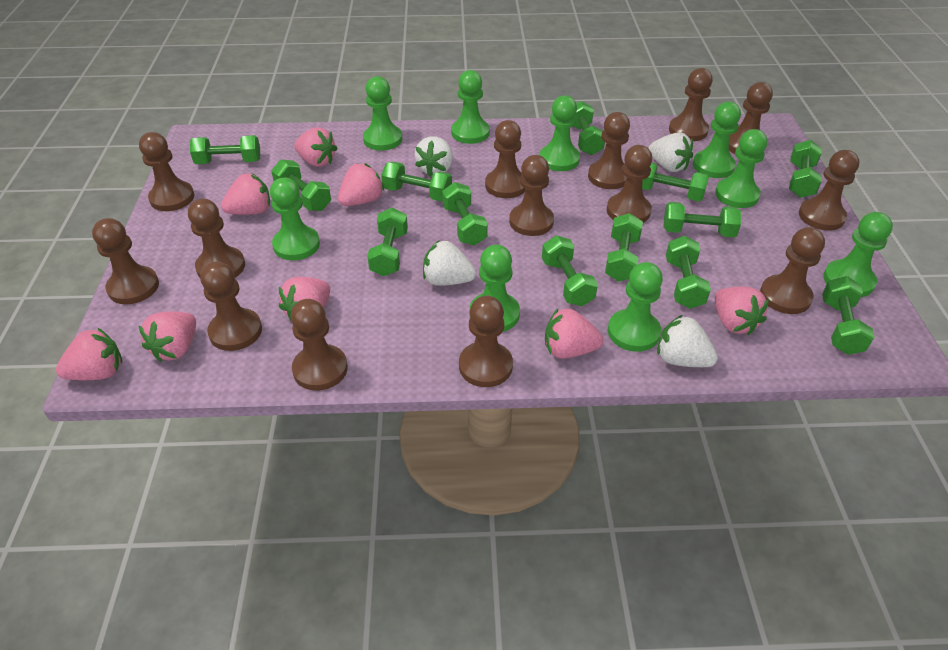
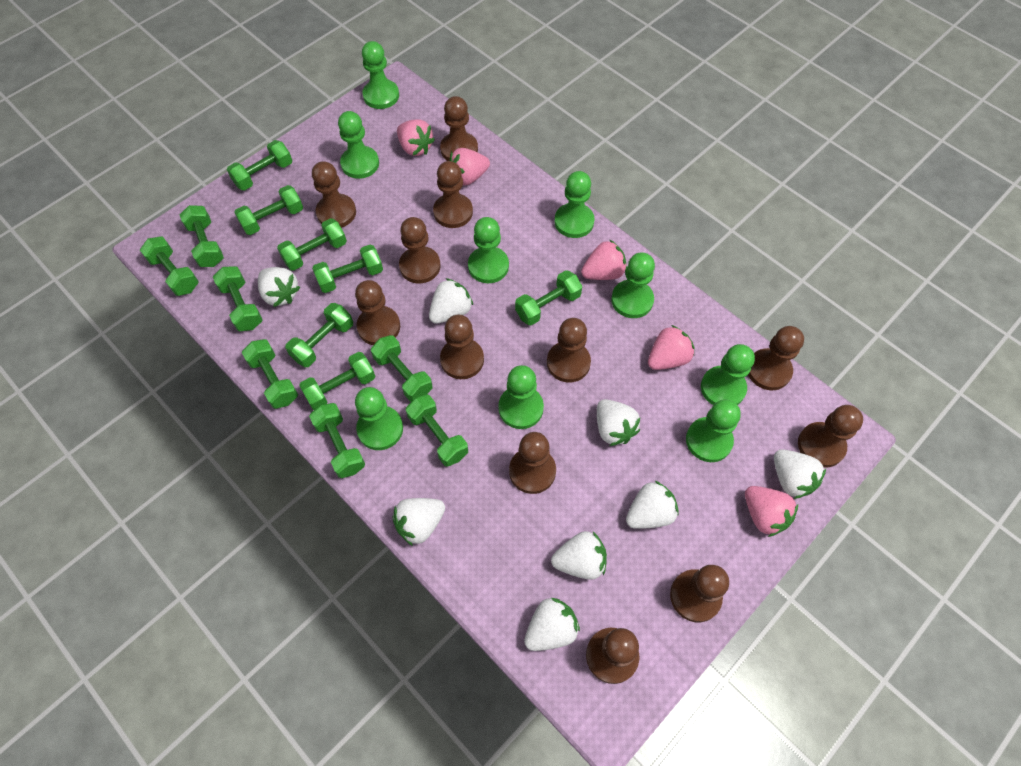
brown pawn: 14 -> 12
green dumbbell: 13 -> 14
pink strawberry: 8 -> 5
white strawberry: 4 -> 8

